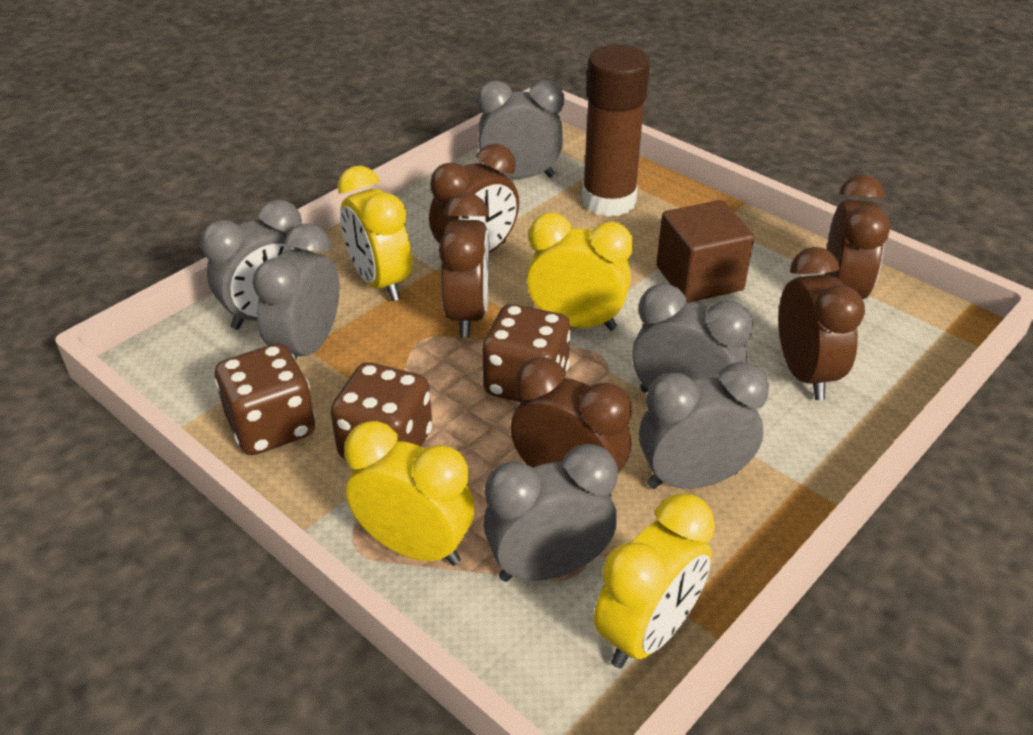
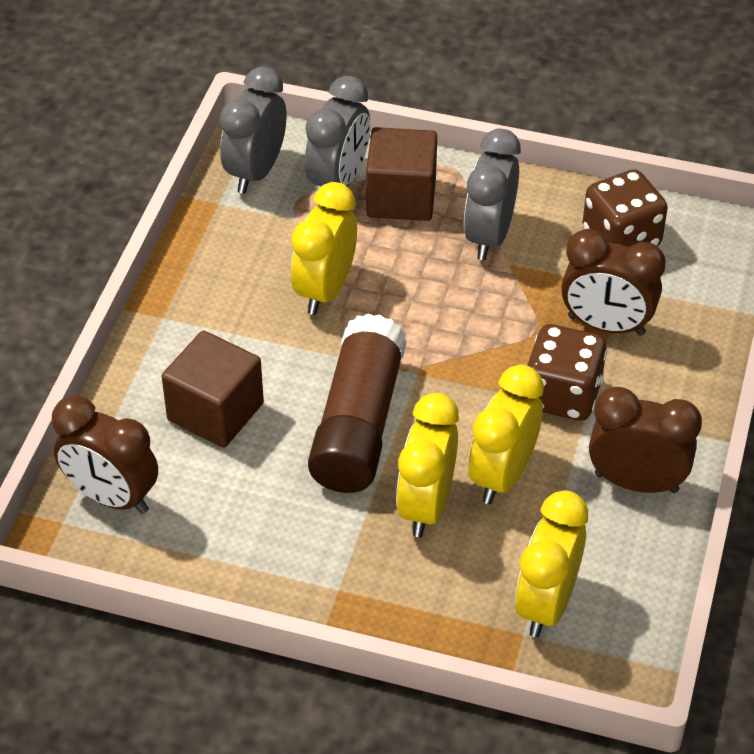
brown clock: 5 -> 3
brown cube: 1 -> 2
brown dice: 3 -> 2
grey clock: 6 -> 3

